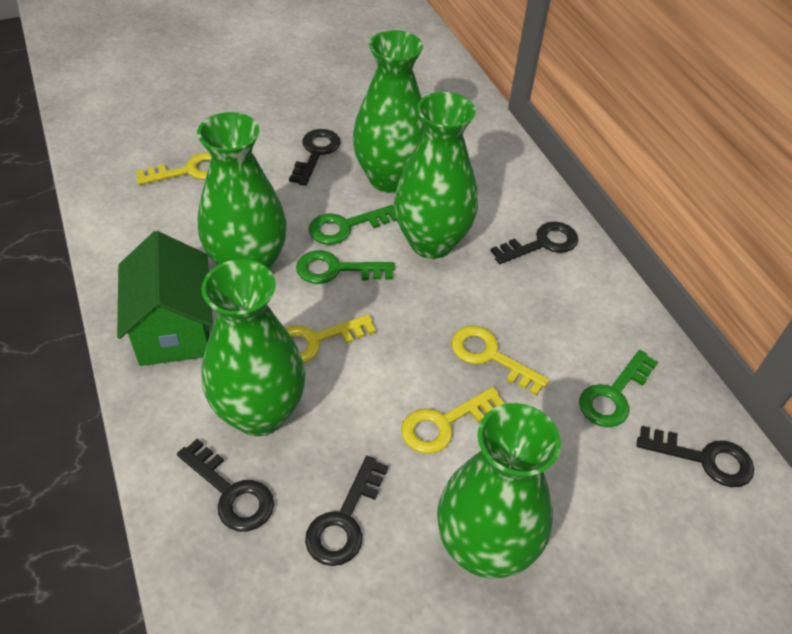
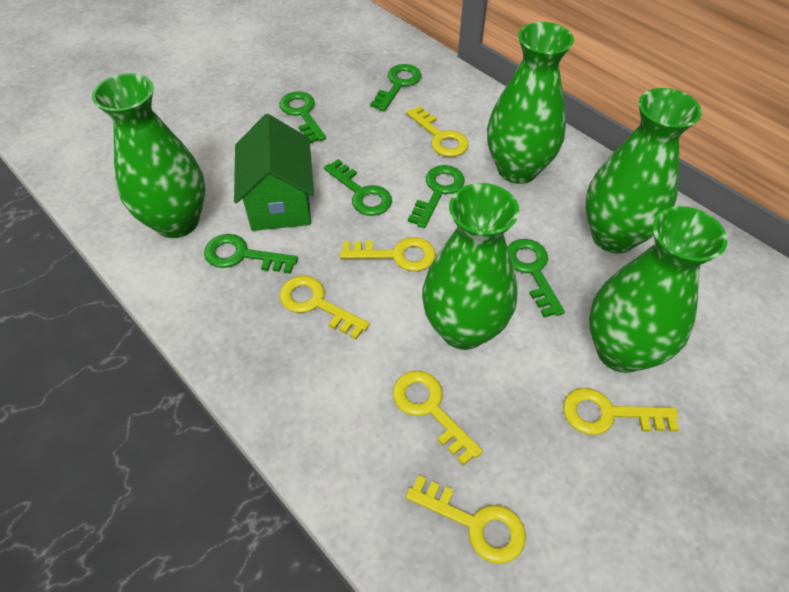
black key: 5 -> 0
green key: 3 -> 6
yellow key: 4 -> 6

